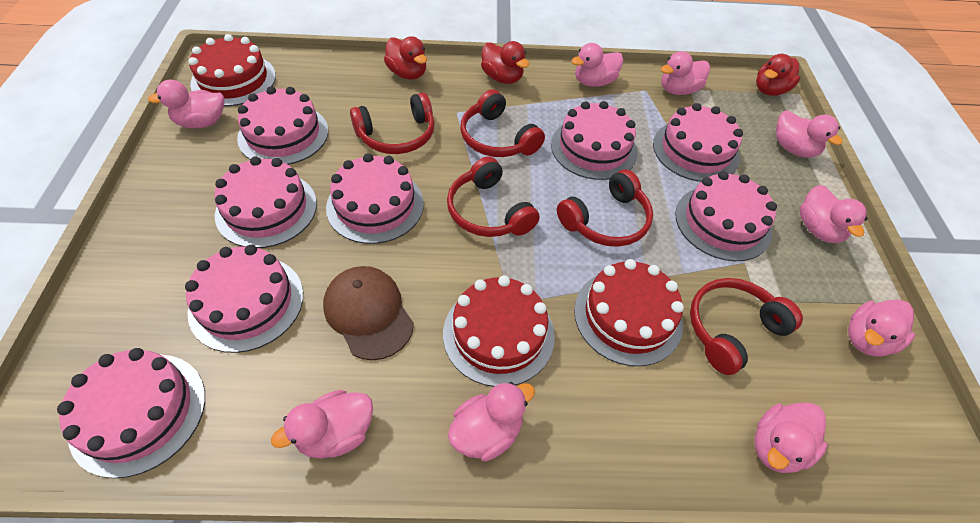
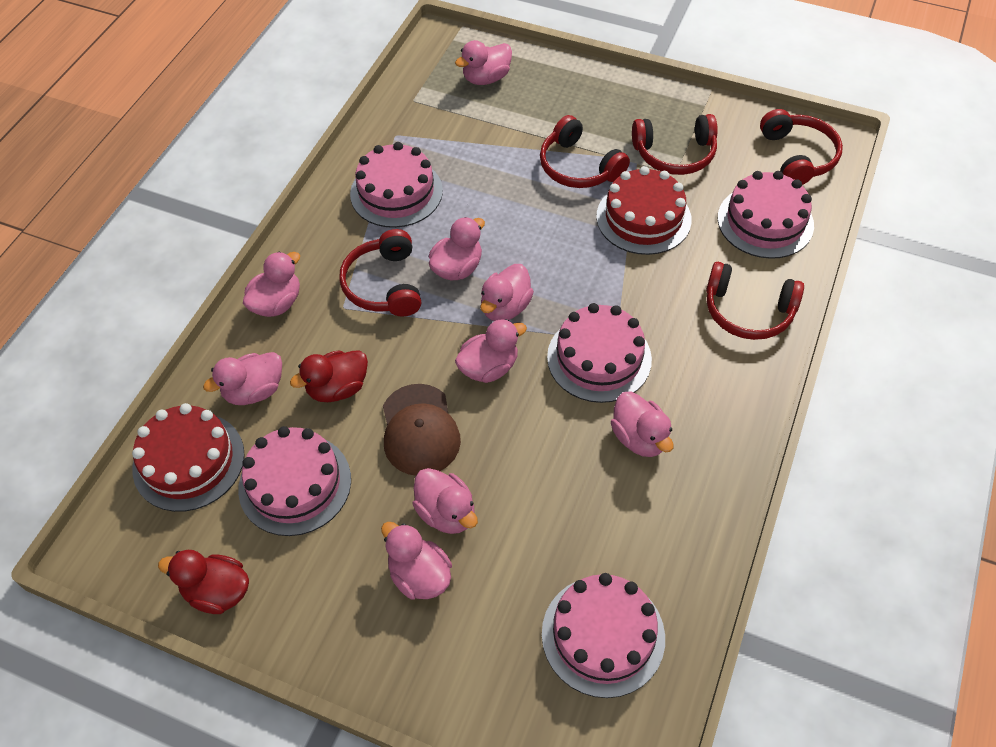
pink cake: 8 -> 5
red cake: 3 -> 2
red duck: 3 -> 2

